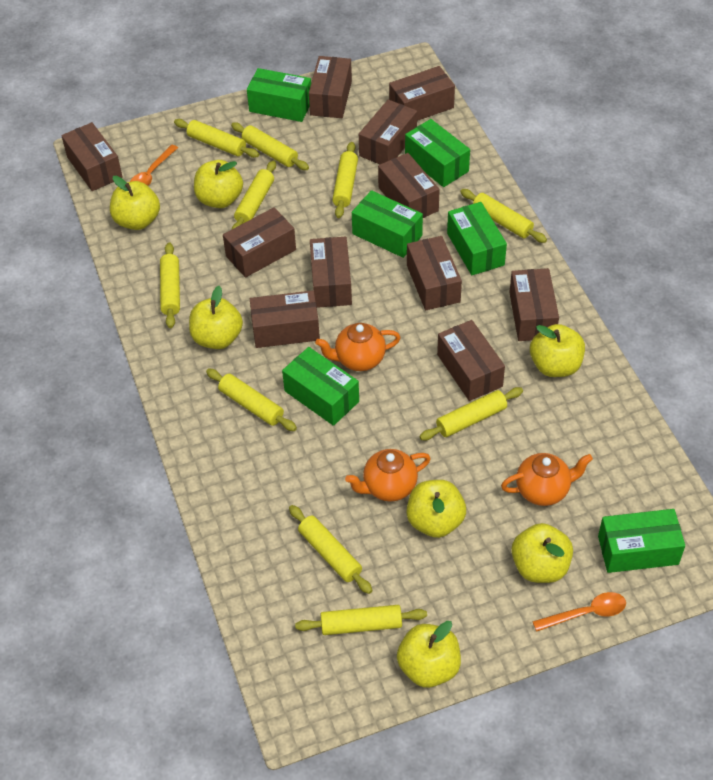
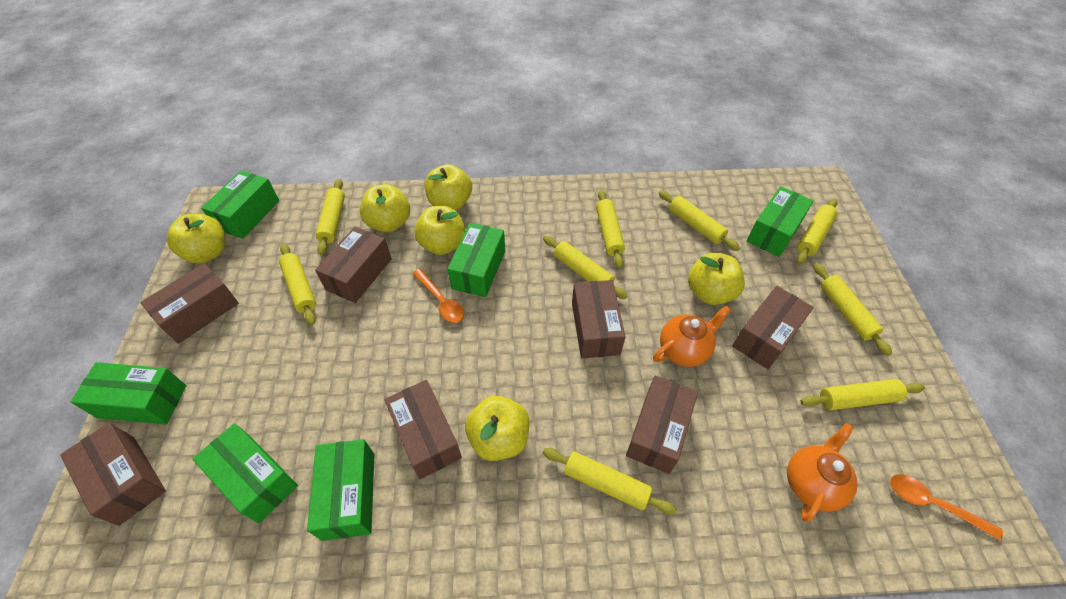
brown box: 11 -> 7
orange teapot: 3 -> 2
yellow apple: 7 -> 6
yellow rolling pin: 10 -> 9

